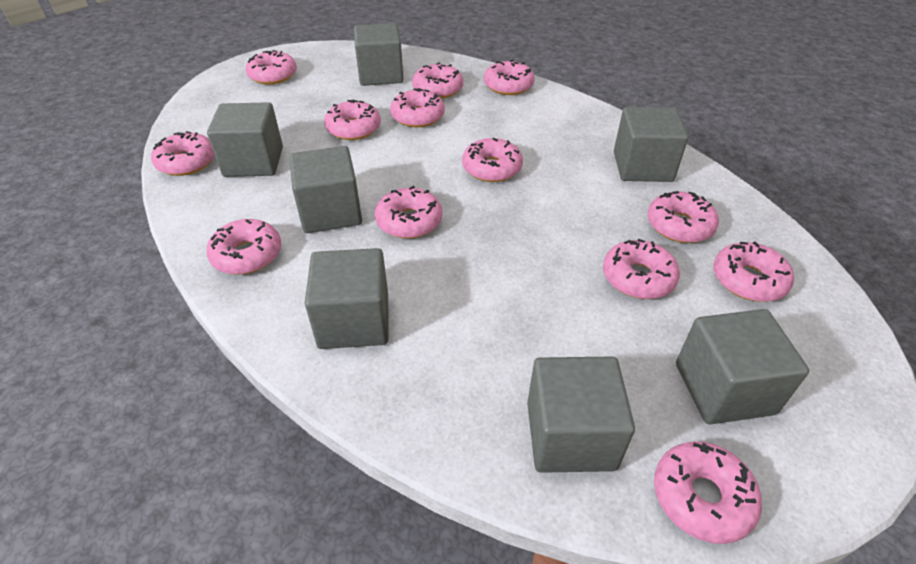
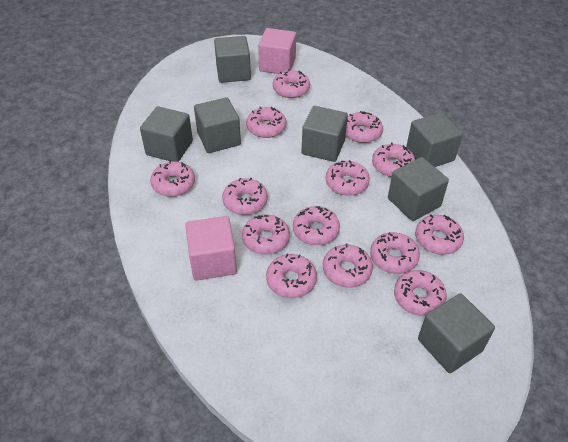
pink cube: 0 -> 2
pink donut: 13 -> 14

